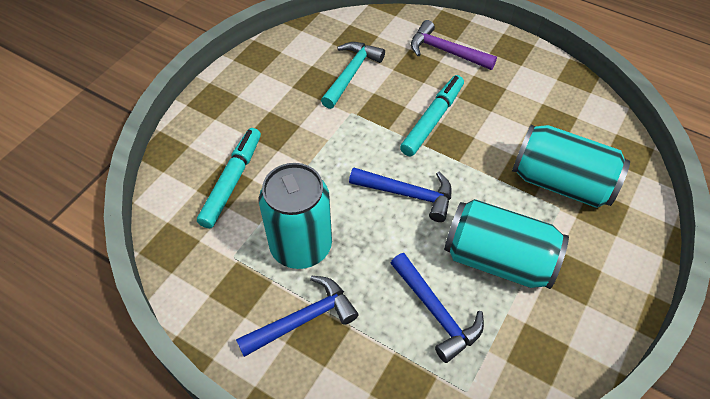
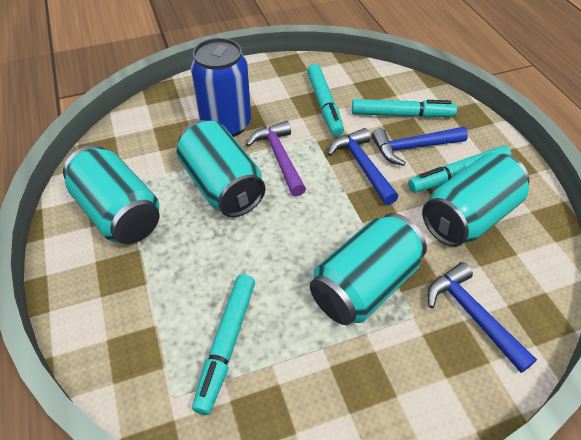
blue can: 0 -> 1
turquoise can: 3 -> 4
turquoise hammer: 1 -> 0
turquoise marker: 2 -> 4

